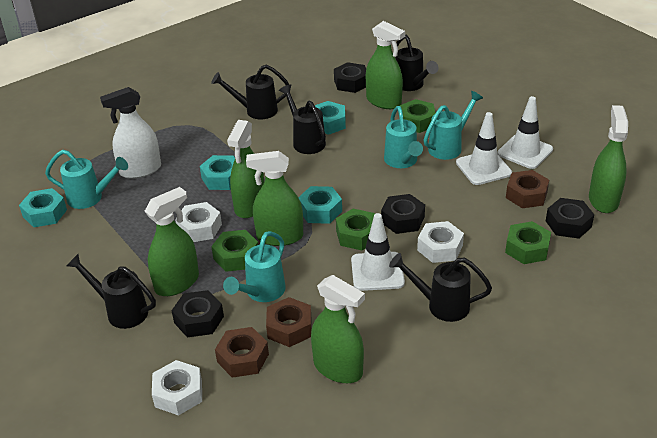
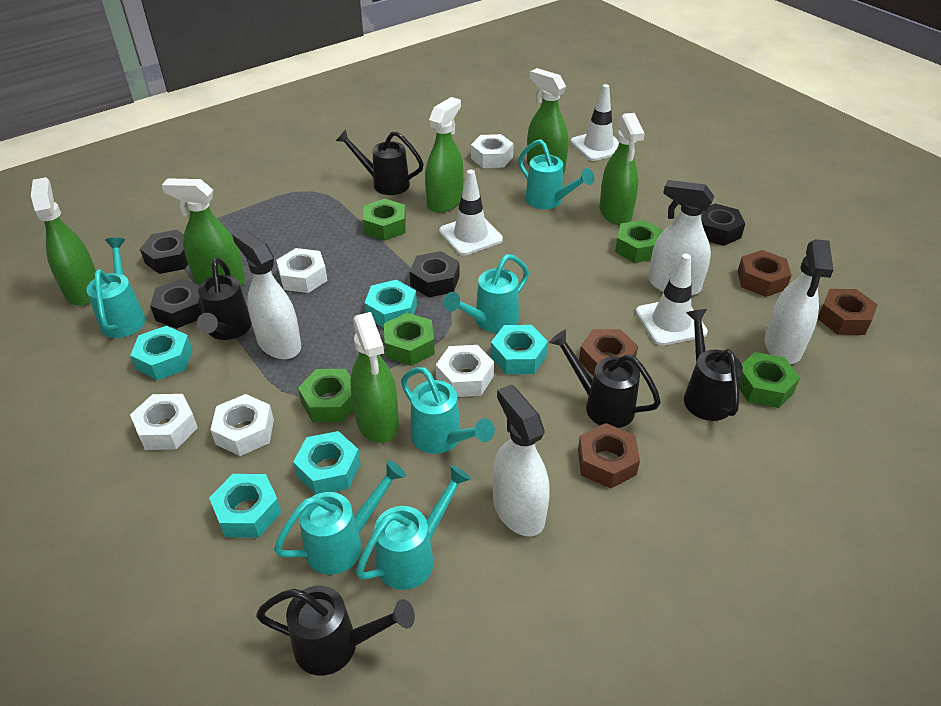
brown nut: 3 -> 4
green nut: 4 -> 5
turquoise nut: 4 -> 5
turquoise watering can: 4 -> 6
white nut: 3 -> 5
white spray bottle: 1 -> 4

